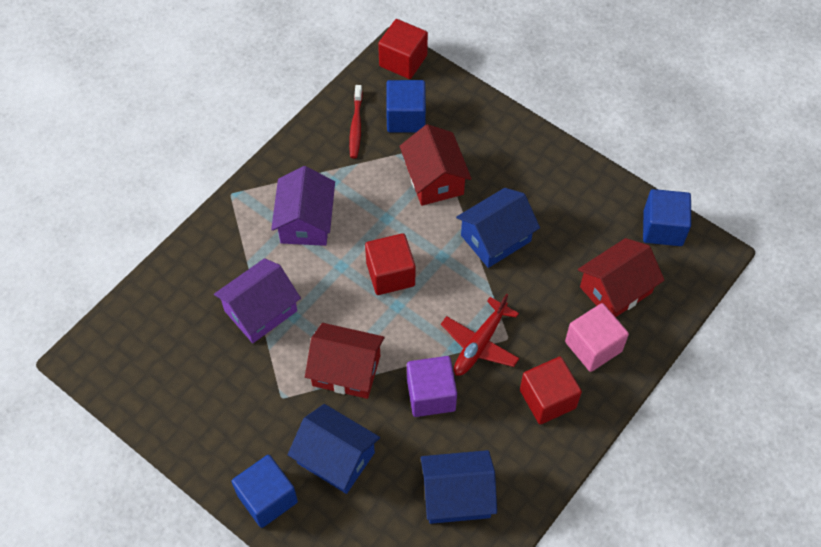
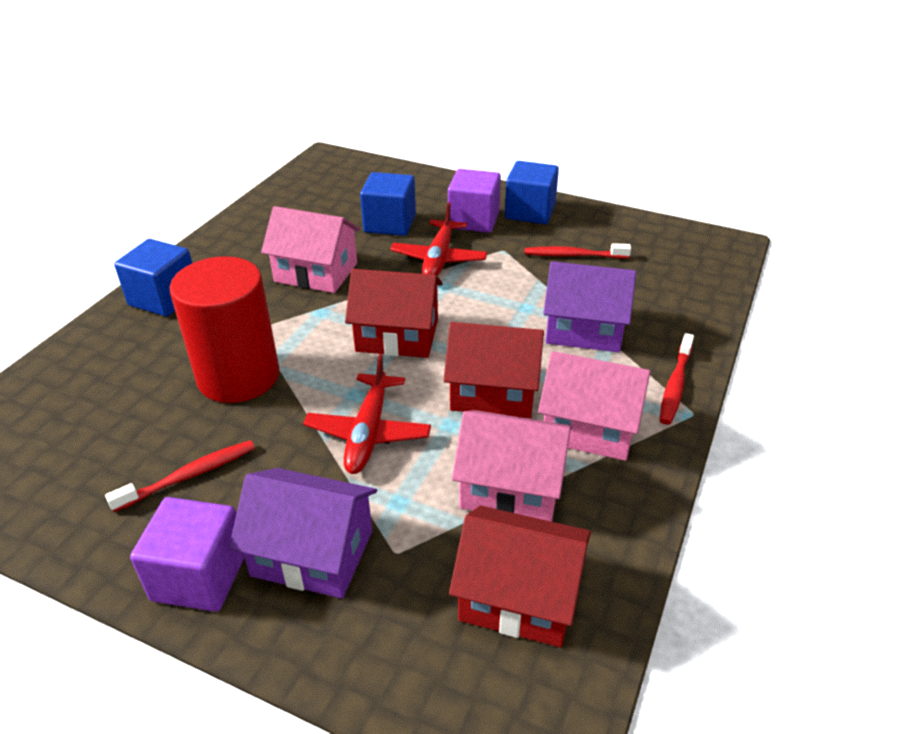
blue house: 3 -> 0
pink cube: 1 -> 0
pink house: 0 -> 3
purple cube: 1 -> 2
red cube: 3 -> 0
red cylinder: 0 -> 1
red plane: 1 -> 2
red toothbrush: 1 -> 3

